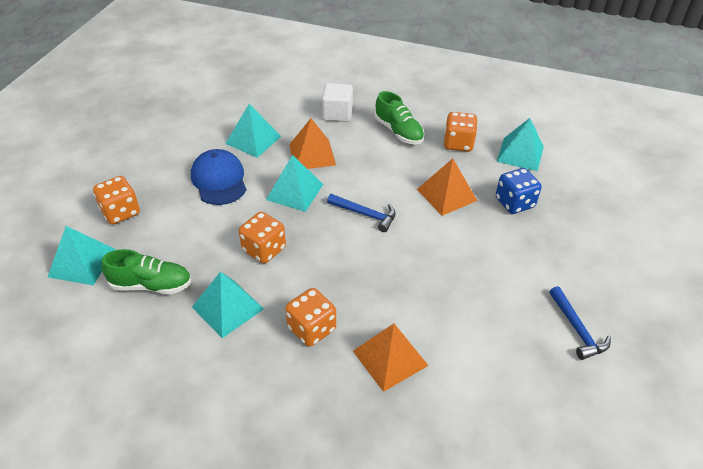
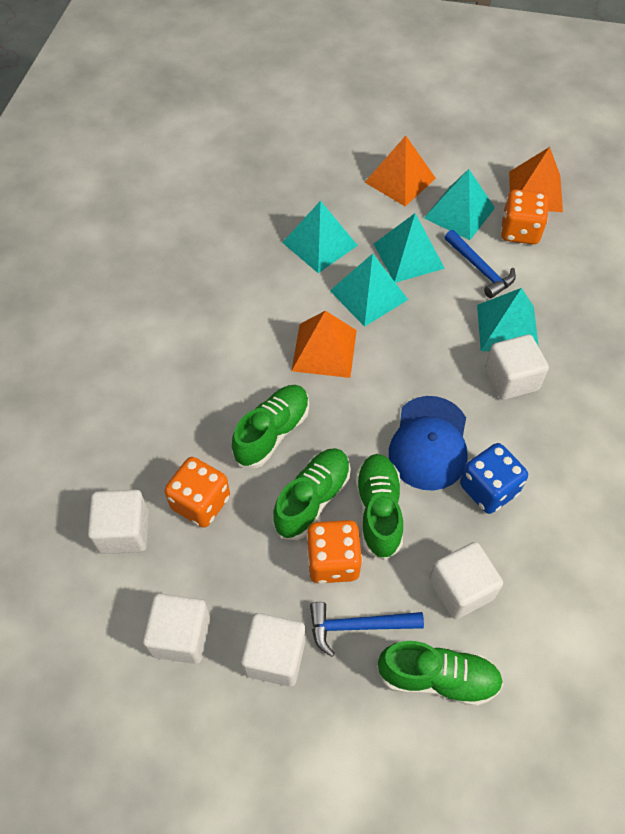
green shoe: 2 -> 4
orange dice: 4 -> 3
white cube: 1 -> 5

